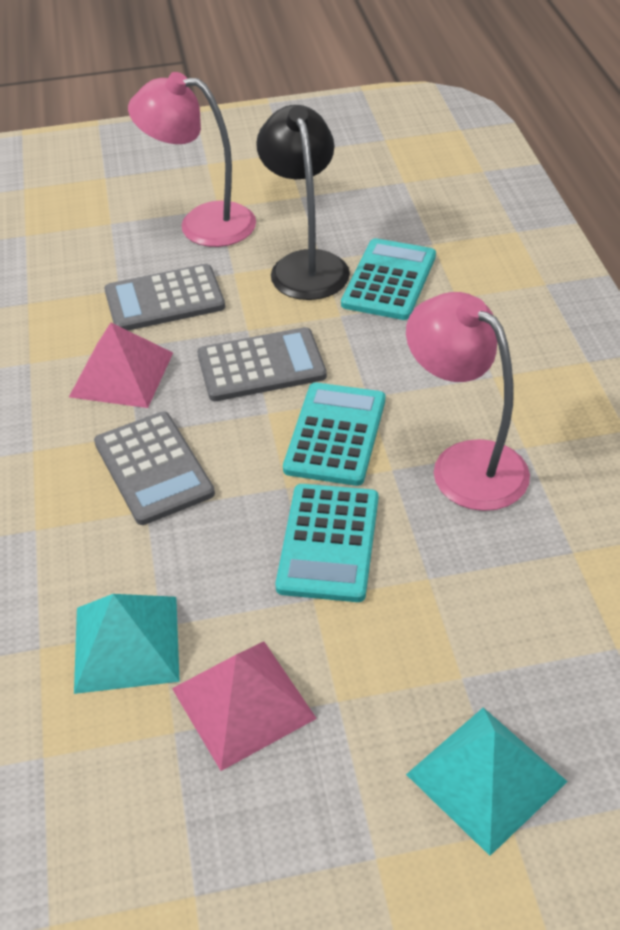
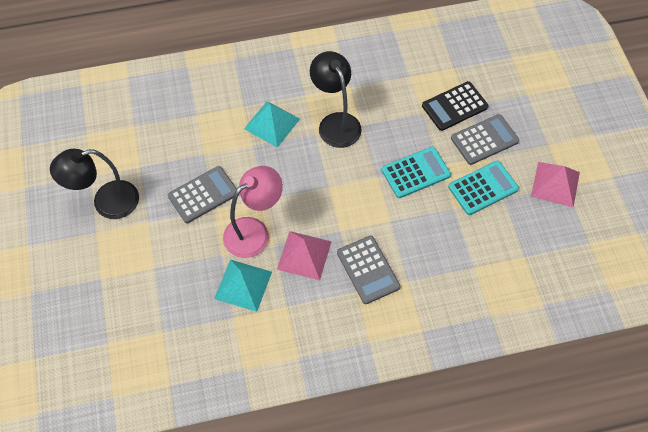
black calculator: 0 -> 1
black lamp: 1 -> 2
pink lamp: 2 -> 1
turquoise calculator: 3 -> 2

